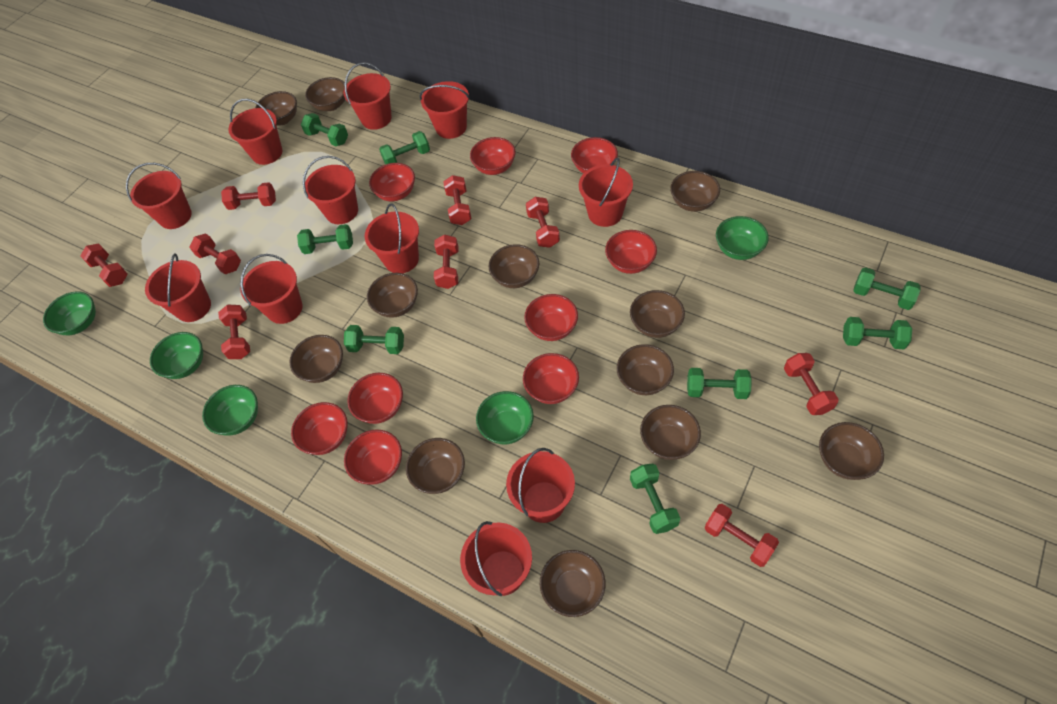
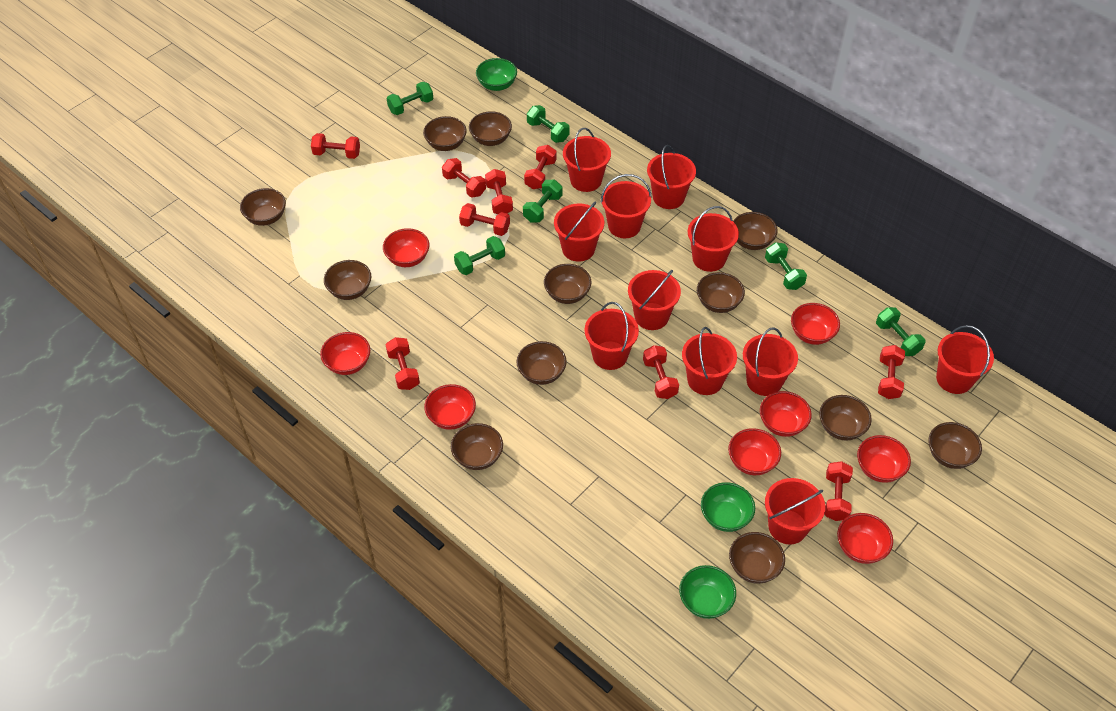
green bowl: 5 -> 3
green dumbbell: 8 -> 6
red bowl: 9 -> 8

